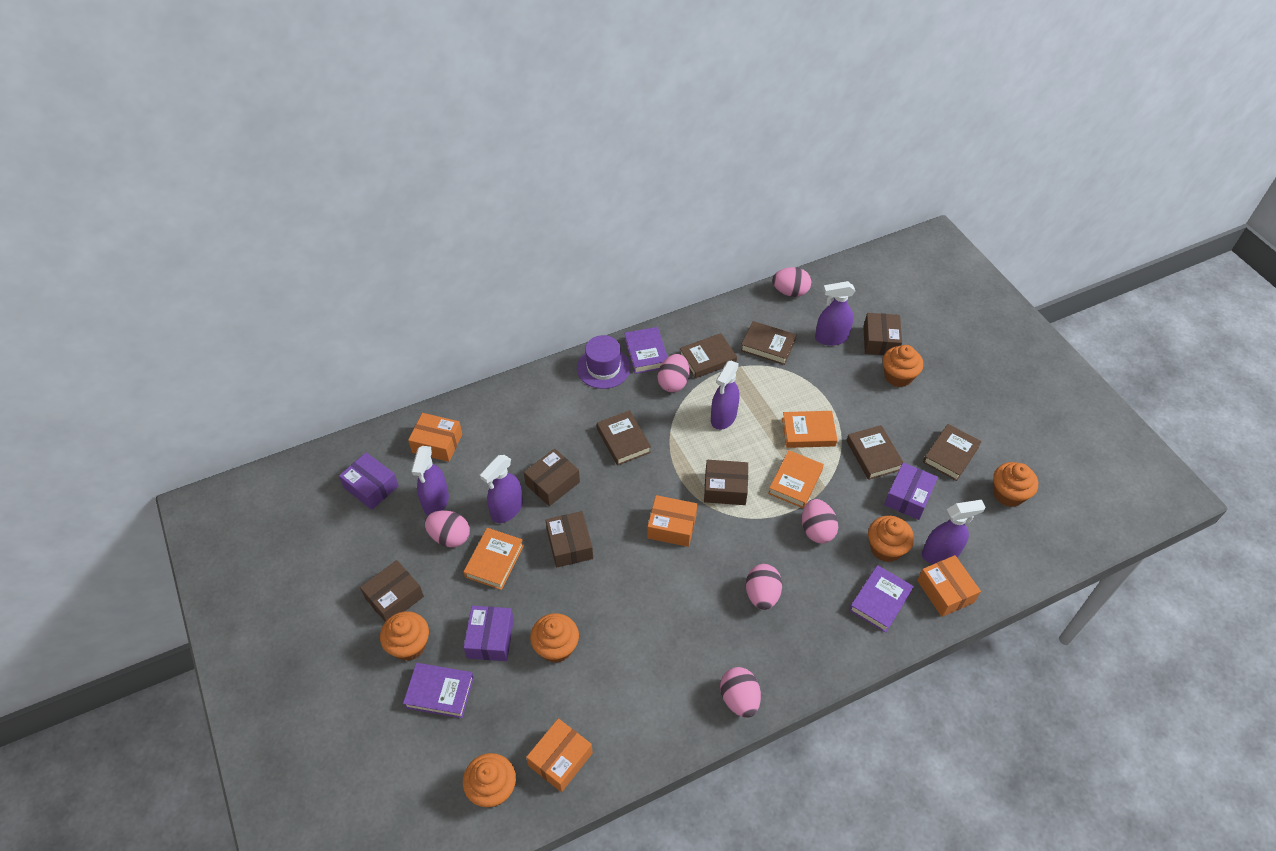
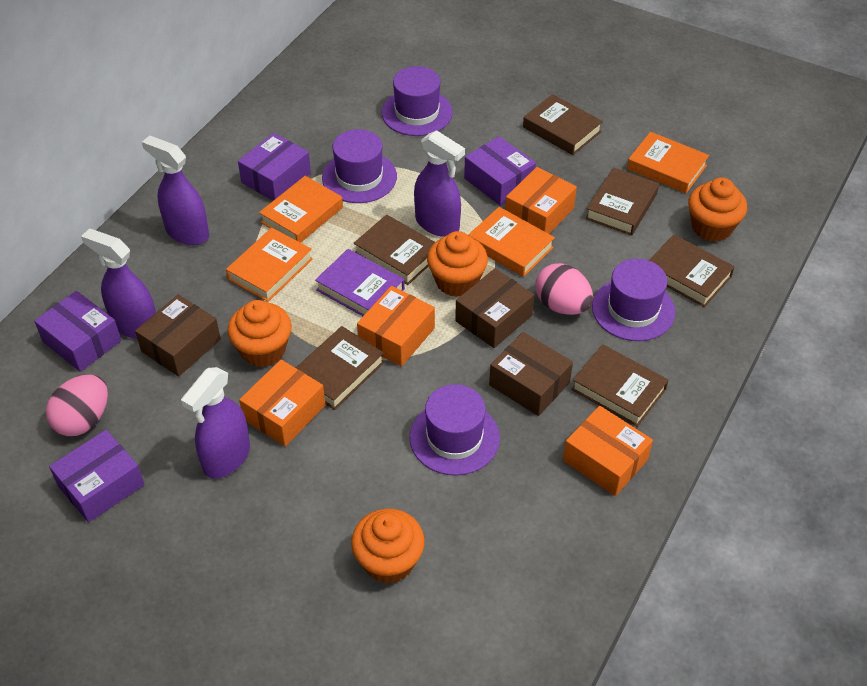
brown book: 5 -> 6
brown box: 5 -> 3
orange book: 3 -> 4
orange cupcake: 6 -> 4
pink egg: 6 -> 2
purple book: 3 -> 1
purple box: 3 -> 4
purple hat: 1 -> 4
purple spray bottle: 5 -> 4

